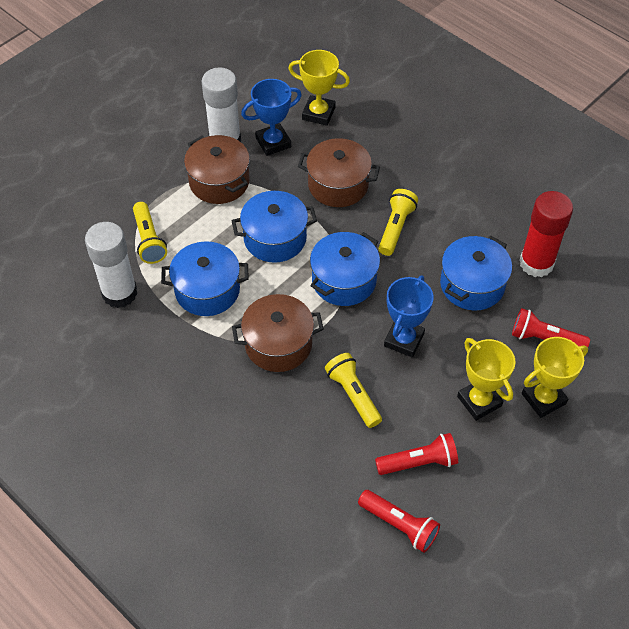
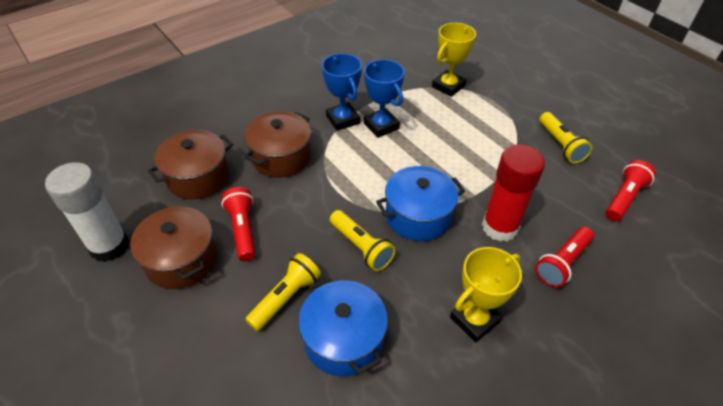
blue pot: 4 -> 2
white glue stick: 2 -> 1
yellow trophy: 3 -> 2

